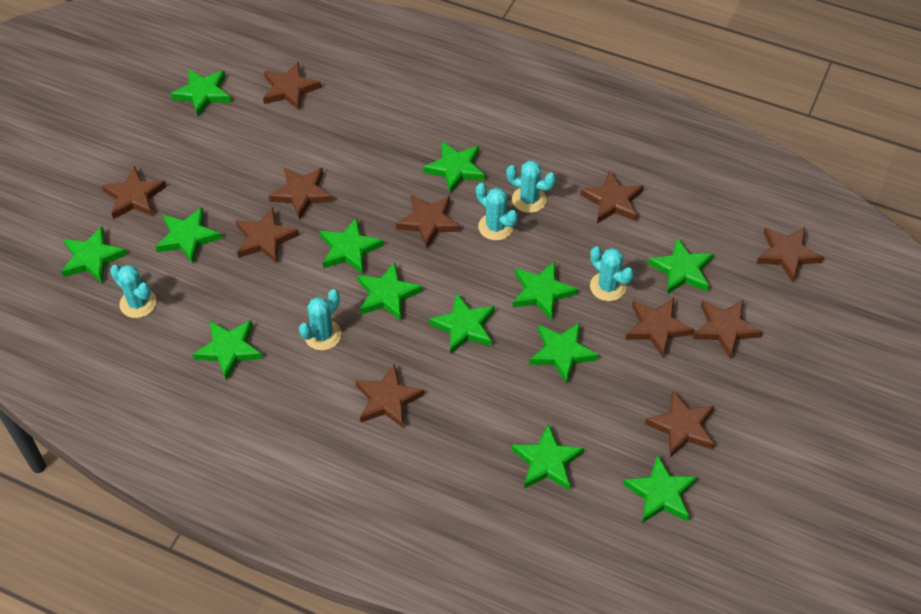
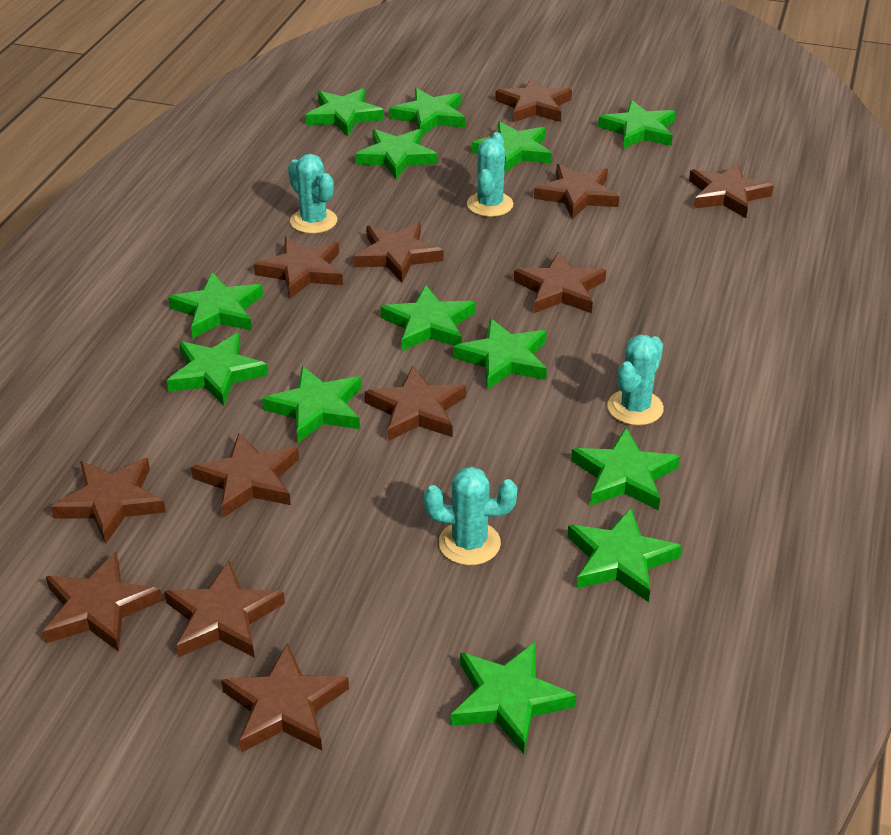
brown star: 11 -> 12
turquoise cactus: 5 -> 4

